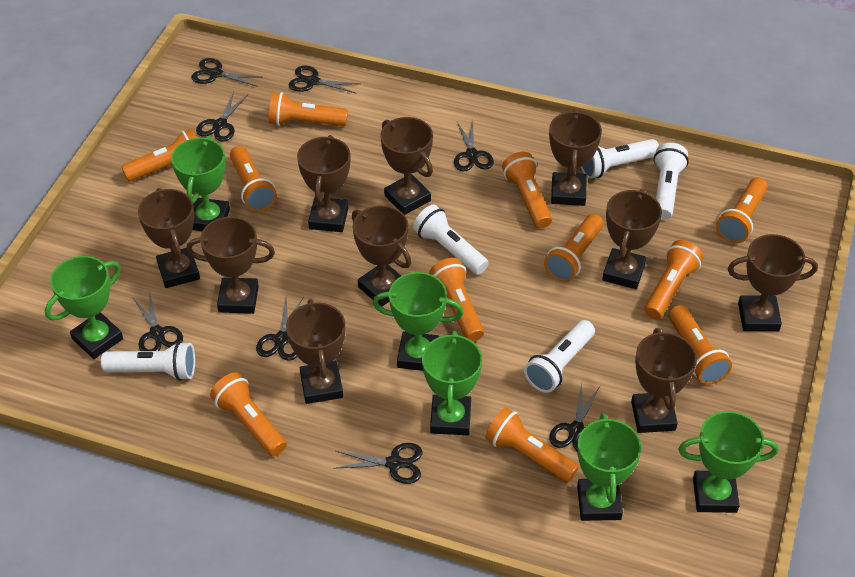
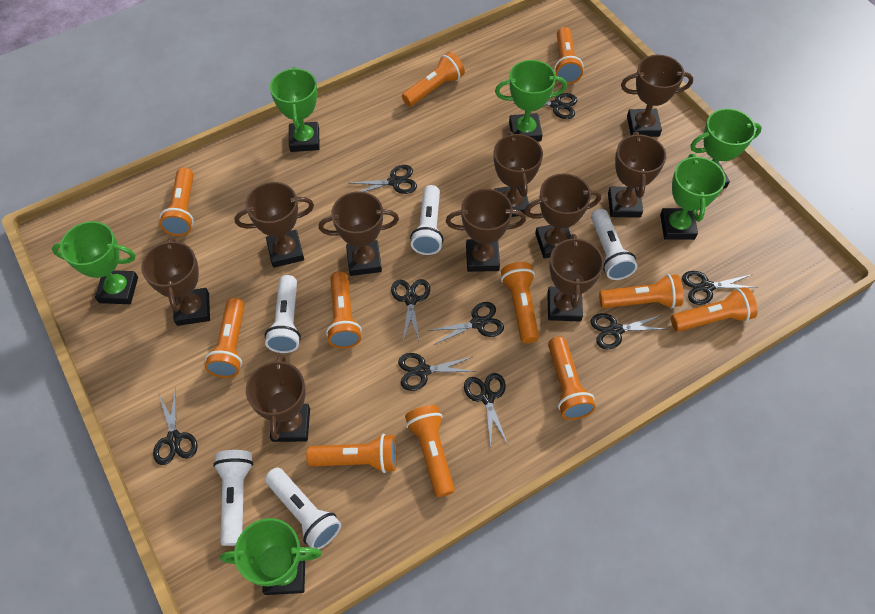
black scissors: 8 -> 9

